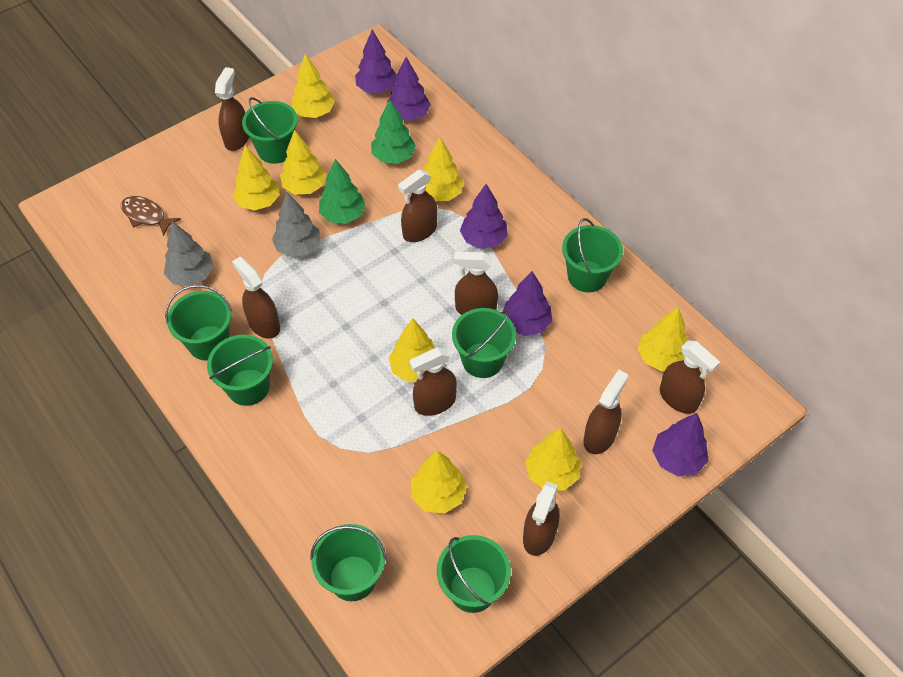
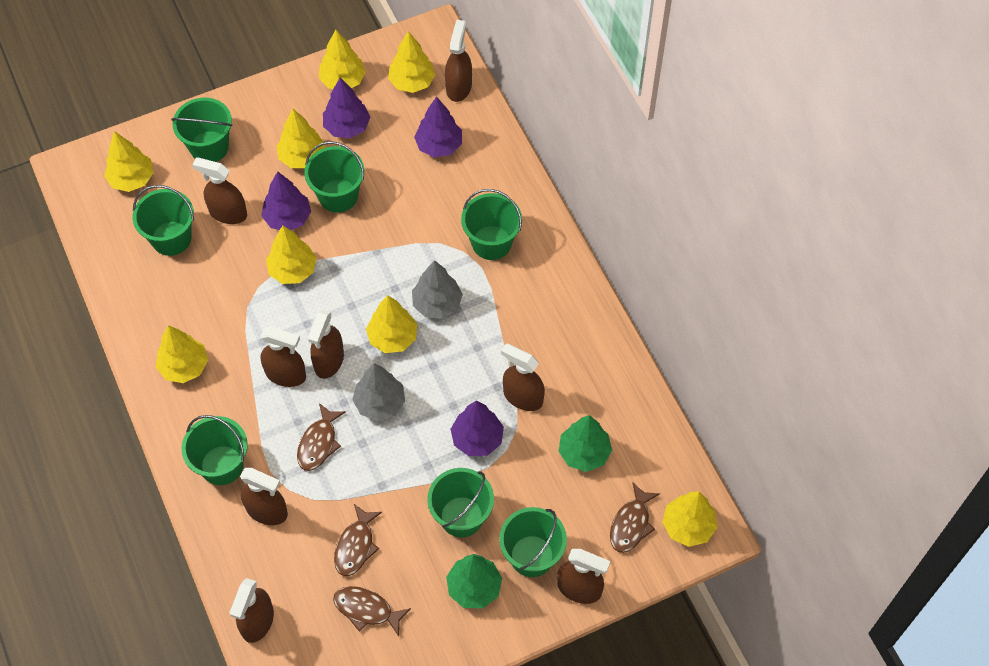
brown fish: 1 -> 4
purple tree: 5 -> 4

